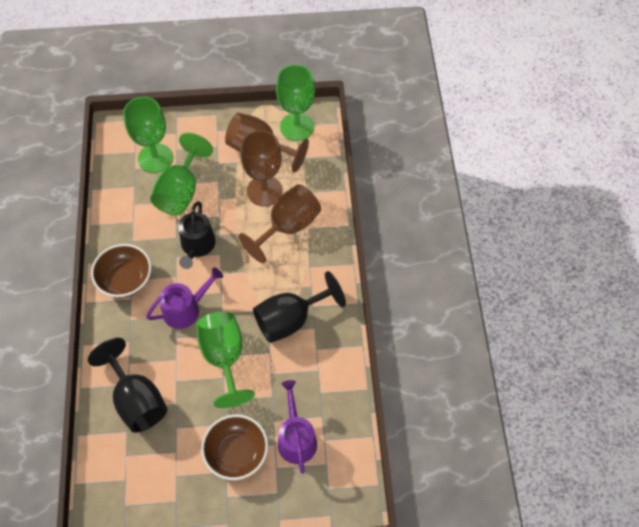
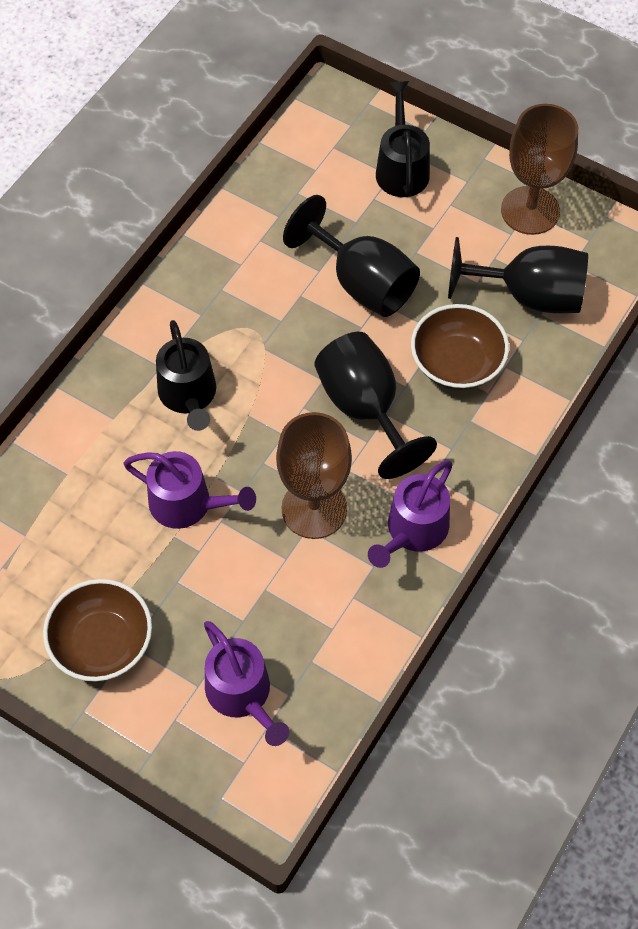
black goblet: 2 -> 3
black watering can: 1 -> 2
brown goblet: 3 -> 2
green goblet: 4 -> 0
purple watering can: 2 -> 3

